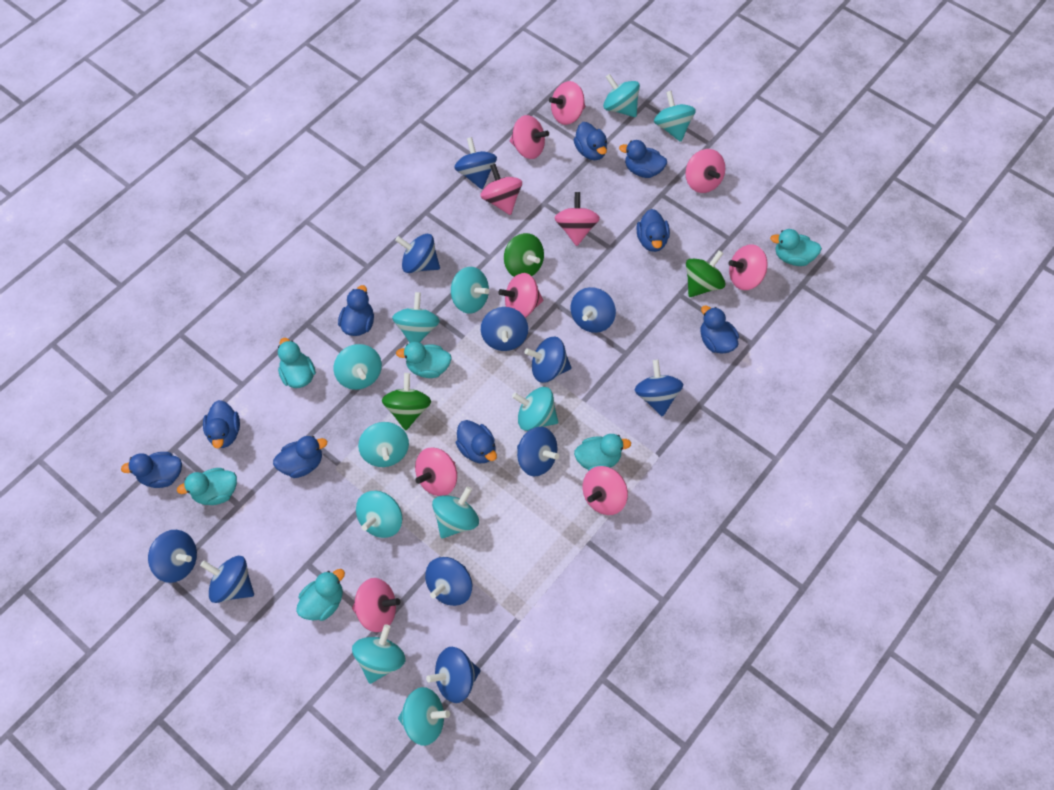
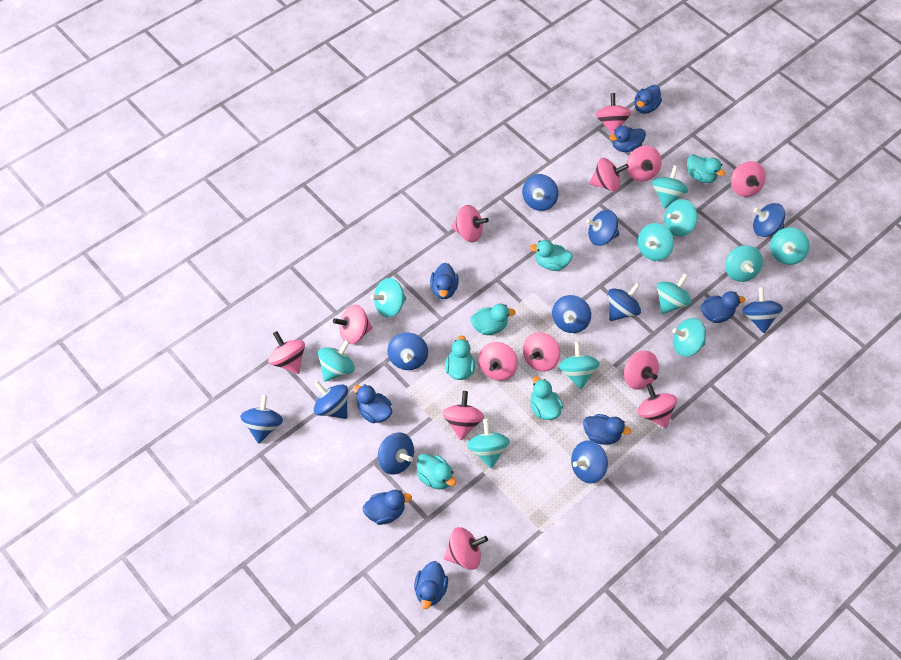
blue duck: 9 -> 8
green spinning top: 3 -> 0
pink spinning top: 10 -> 13

